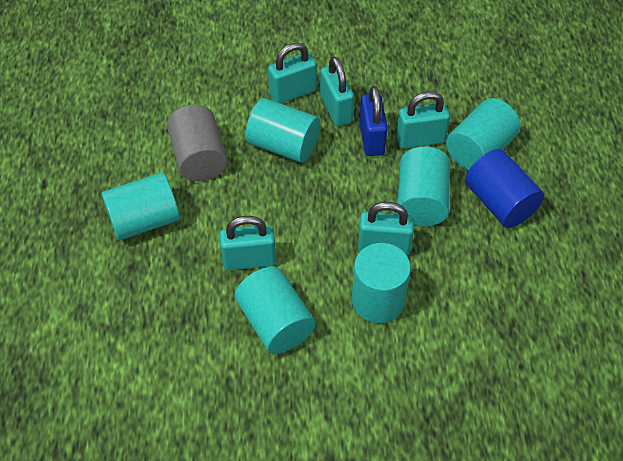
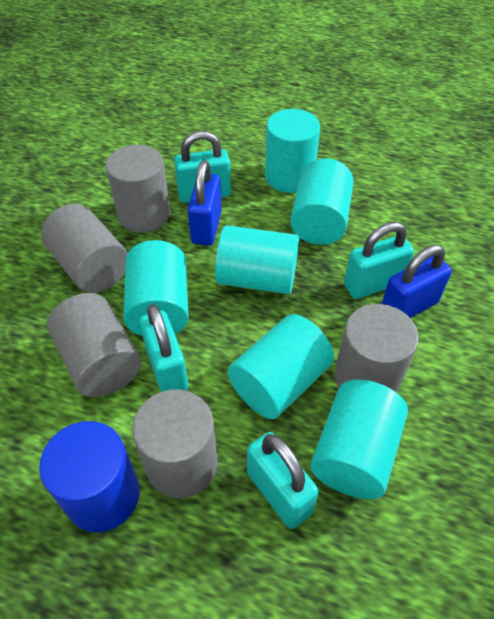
blue padlock: 1 -> 2
grey cylinder: 1 -> 5
turquoise padlock: 5 -> 4

